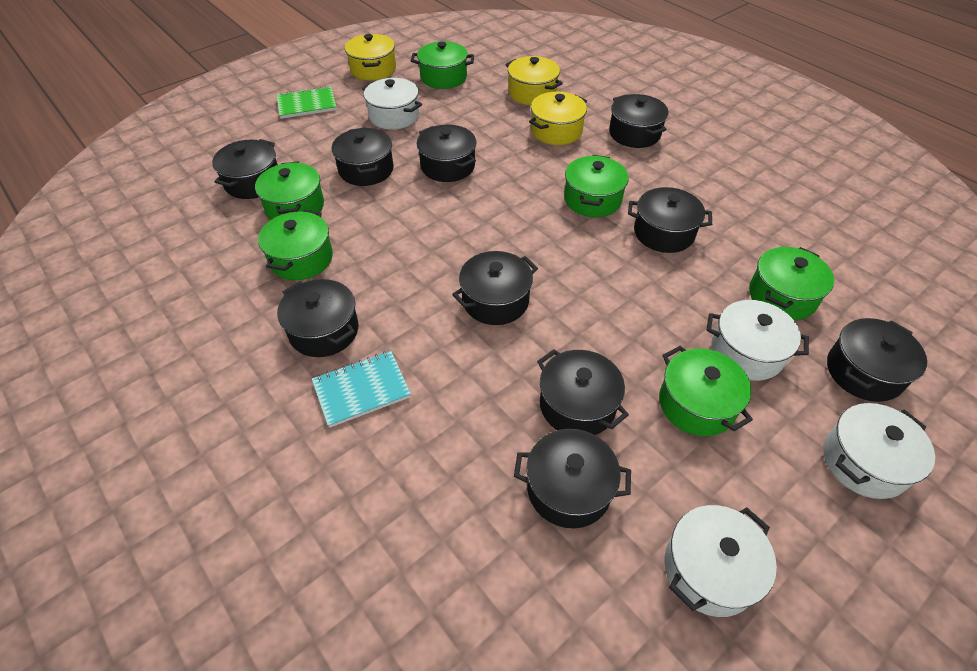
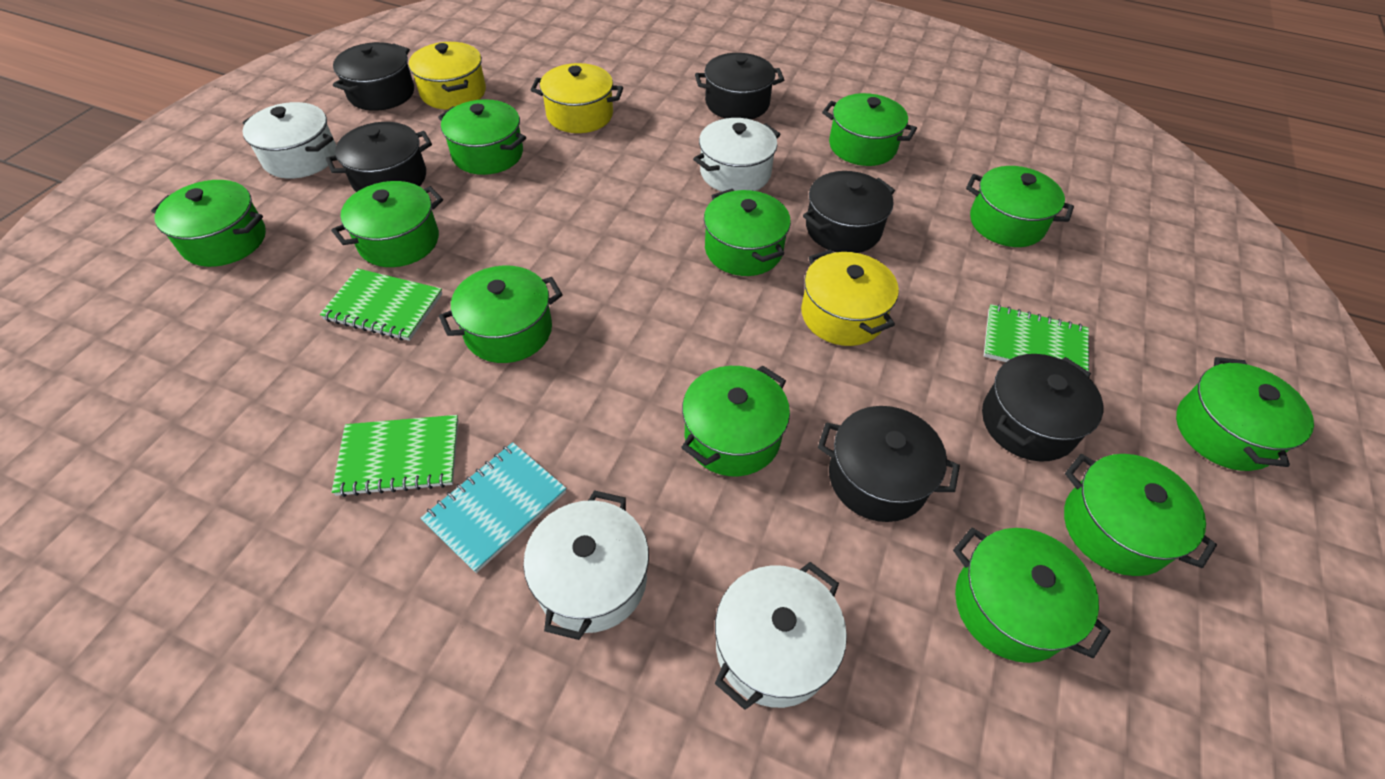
black pot: 10 -> 6
green notebook: 1 -> 3
green pot: 6 -> 11

